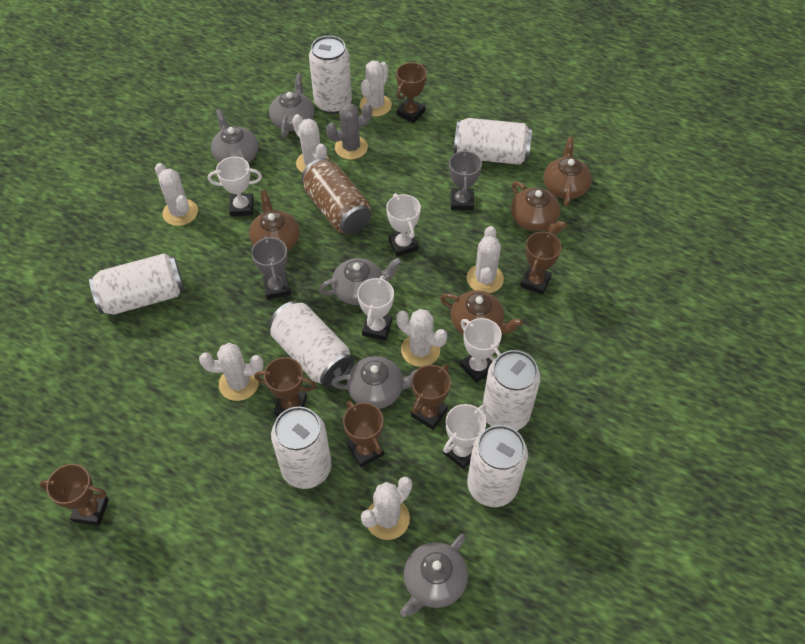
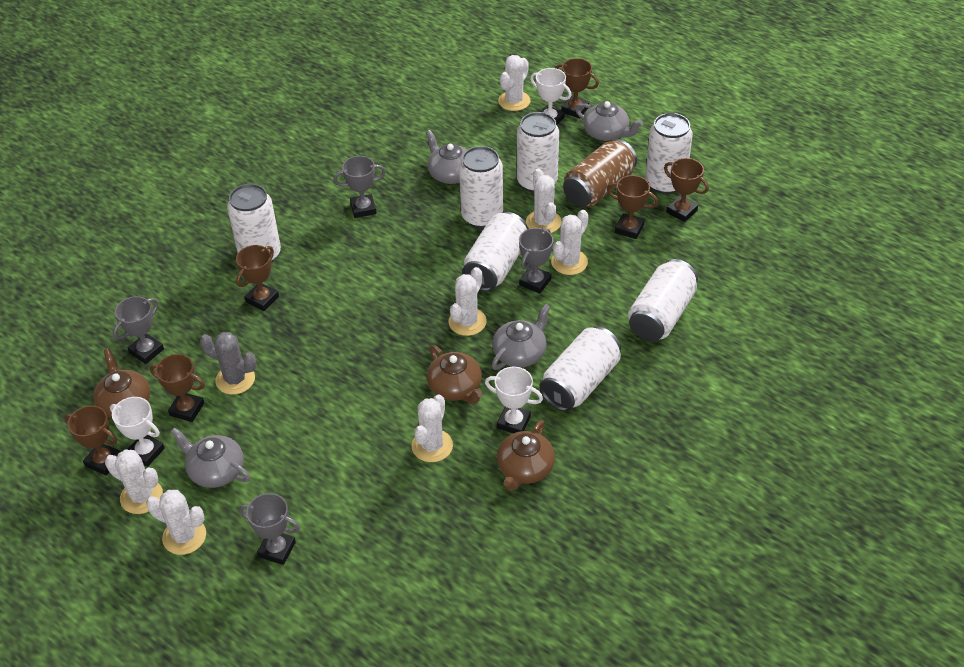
brown teapot: 4 -> 3
grey teapot: 5 -> 4
grey trophy: 2 -> 4
white trophy: 5 -> 3

